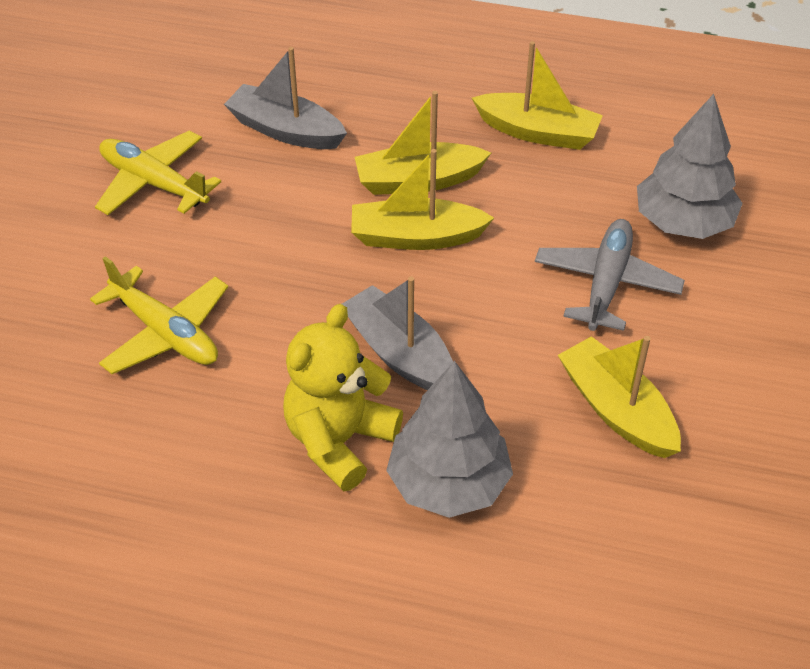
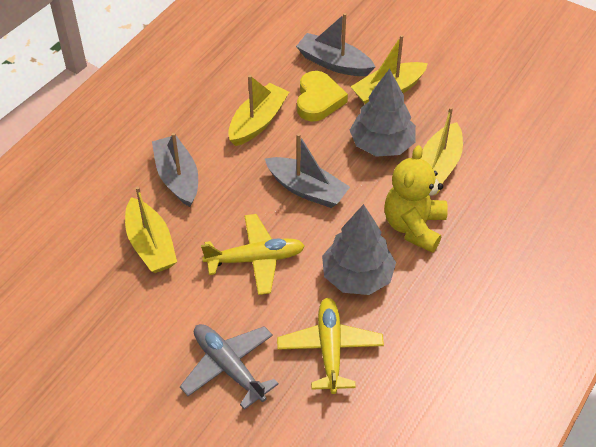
grey boat: 2 -> 3
yellow heart: 0 -> 1

